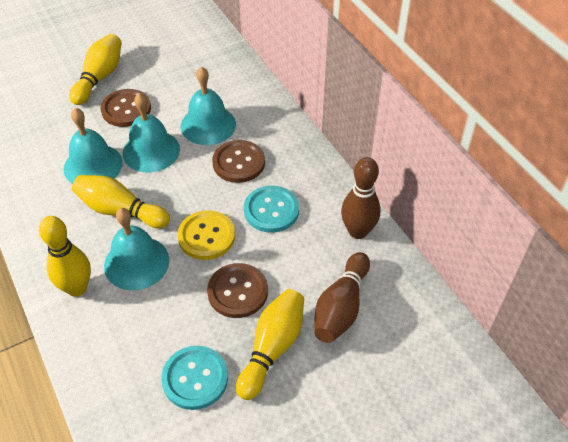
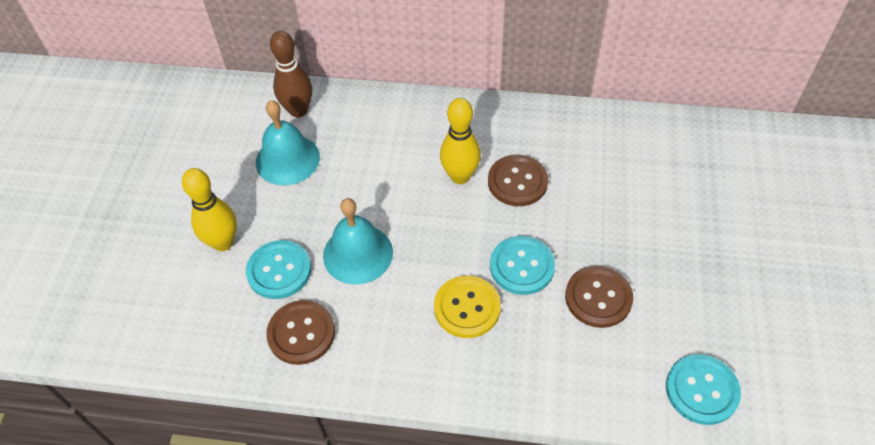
brown bowling pin: 2 -> 1
turquoise bell: 4 -> 2
turquoise button: 2 -> 3
yellow bowling pin: 4 -> 2

